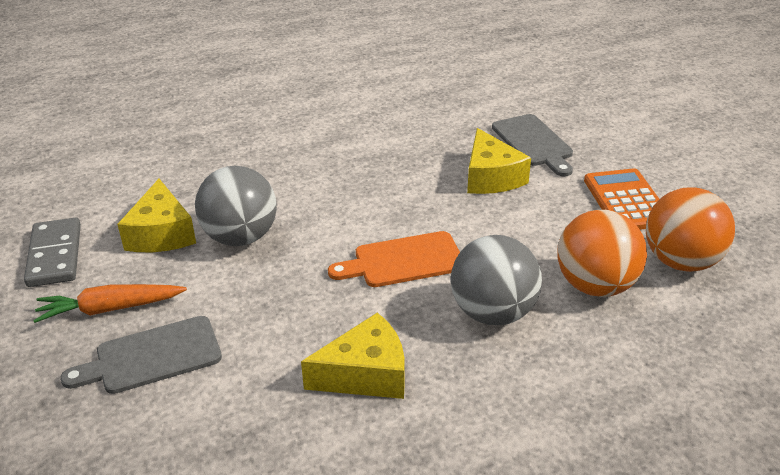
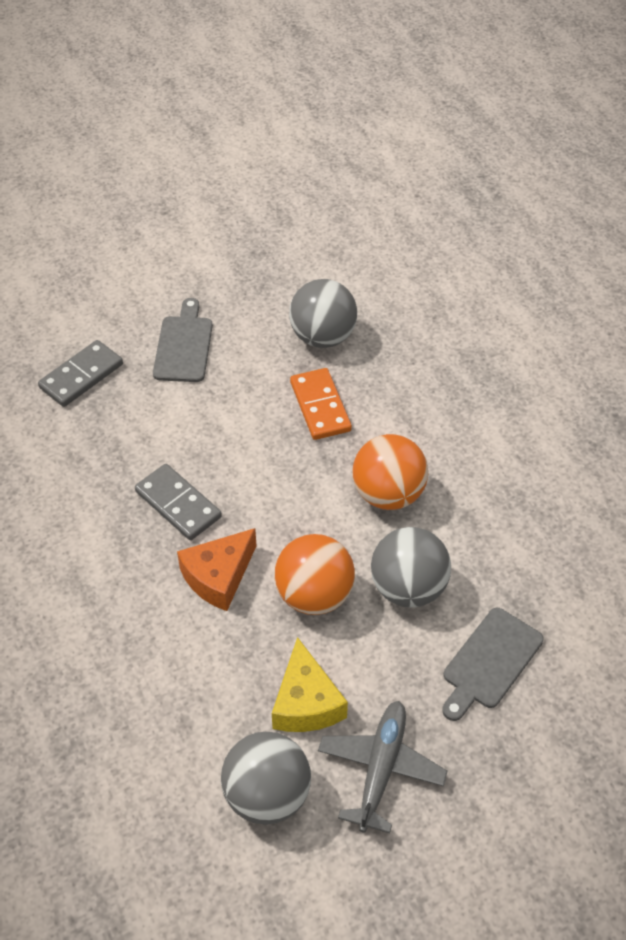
grey ball: 2 -> 3
grey domino: 1 -> 2
grey plane: 0 -> 1
orange calculator: 1 -> 0
orange carrot: 1 -> 0
orange cheese: 0 -> 1
orange cutting board: 1 -> 0
orange domino: 0 -> 1
yellow cheese: 3 -> 1

